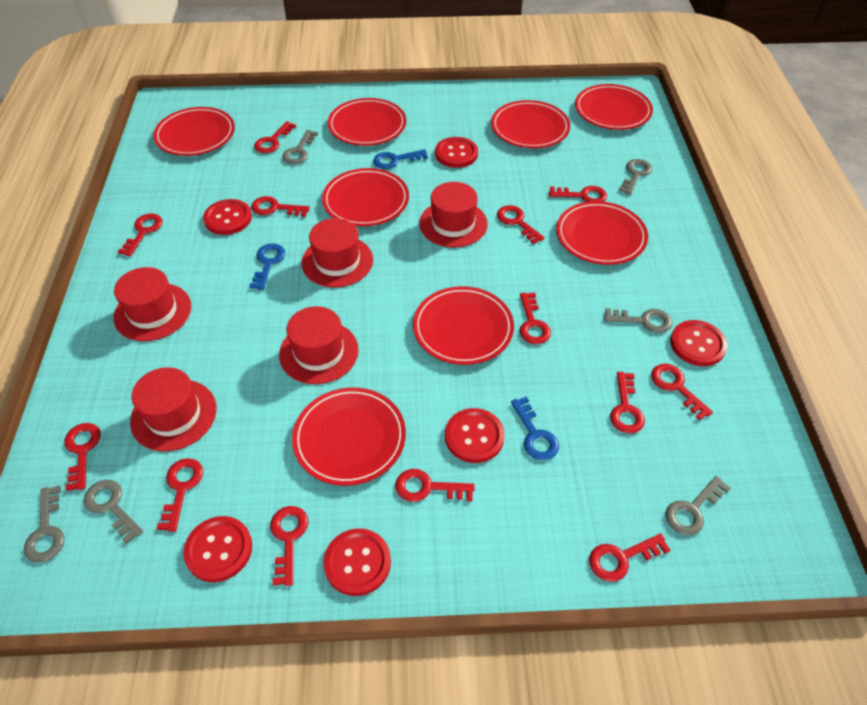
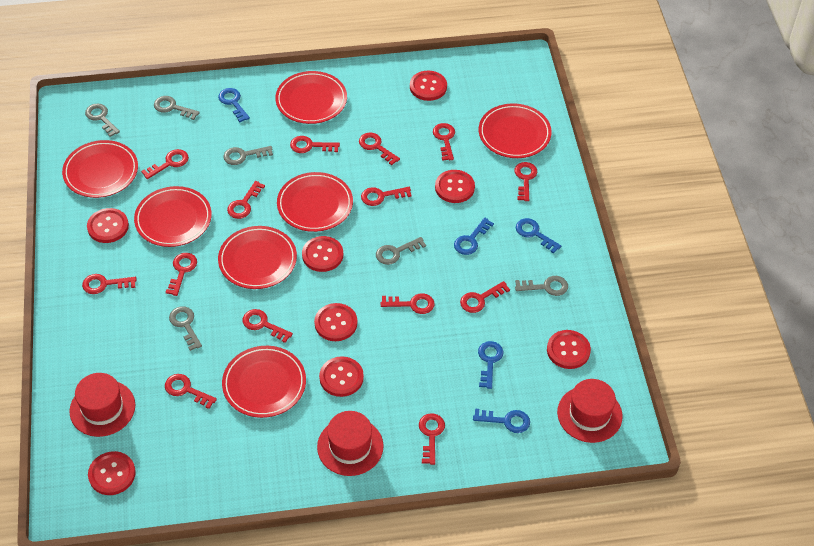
blue key: 3 -> 5
red button: 6 -> 8
red hat: 5 -> 3
red key: 13 -> 14
red plate: 8 -> 7

